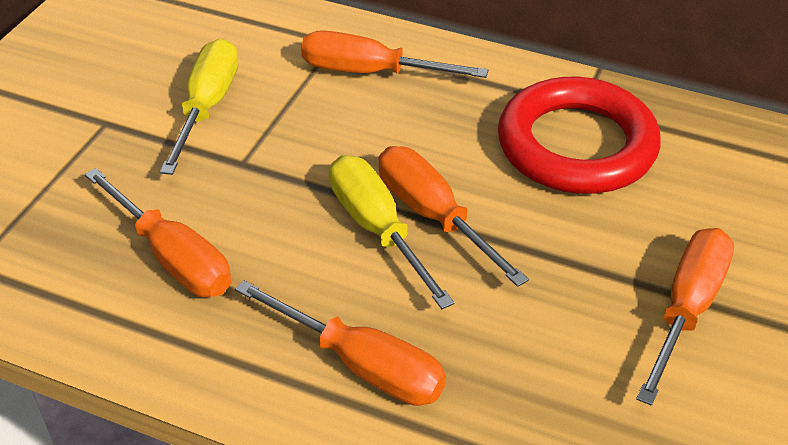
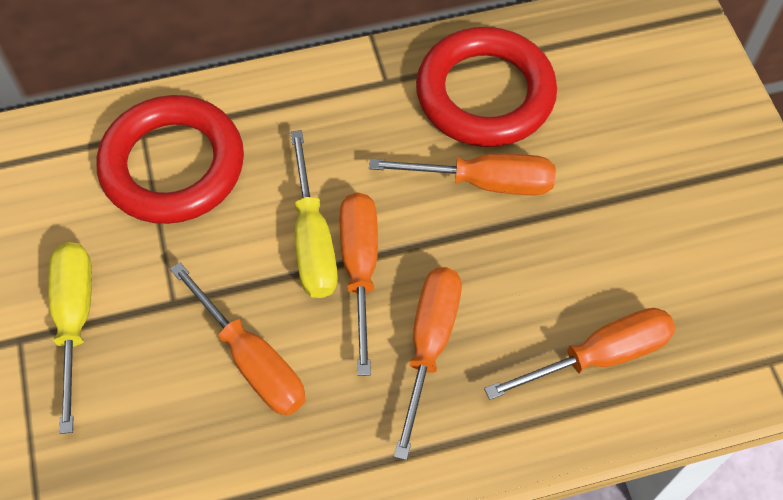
red ring: 1 -> 2

